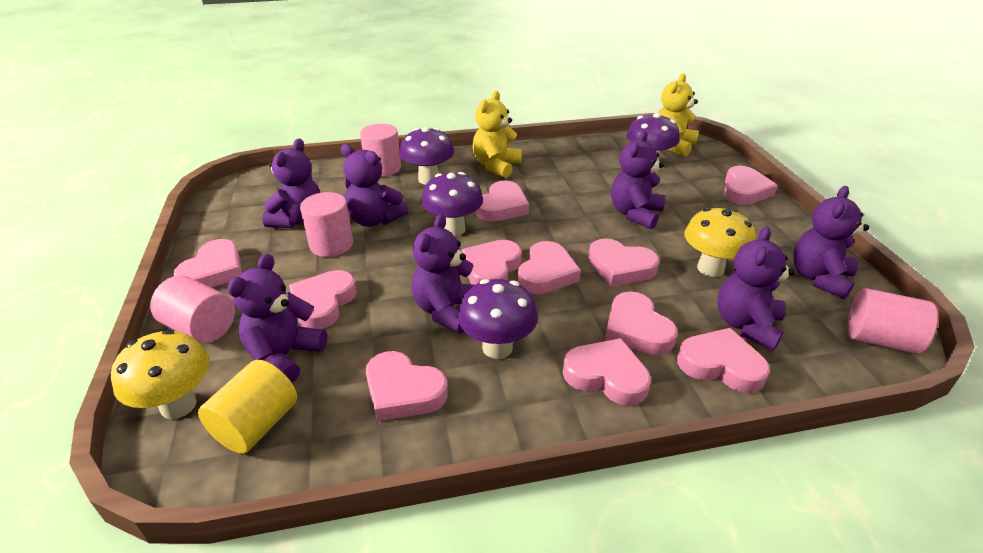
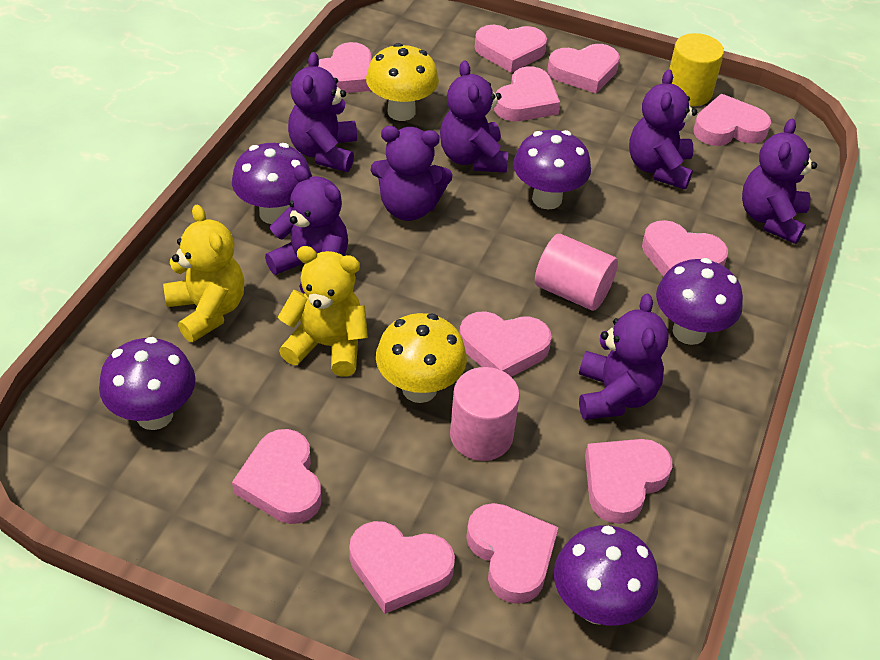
pink cylinder: 4 -> 2
purple mushroom: 4 -> 5

